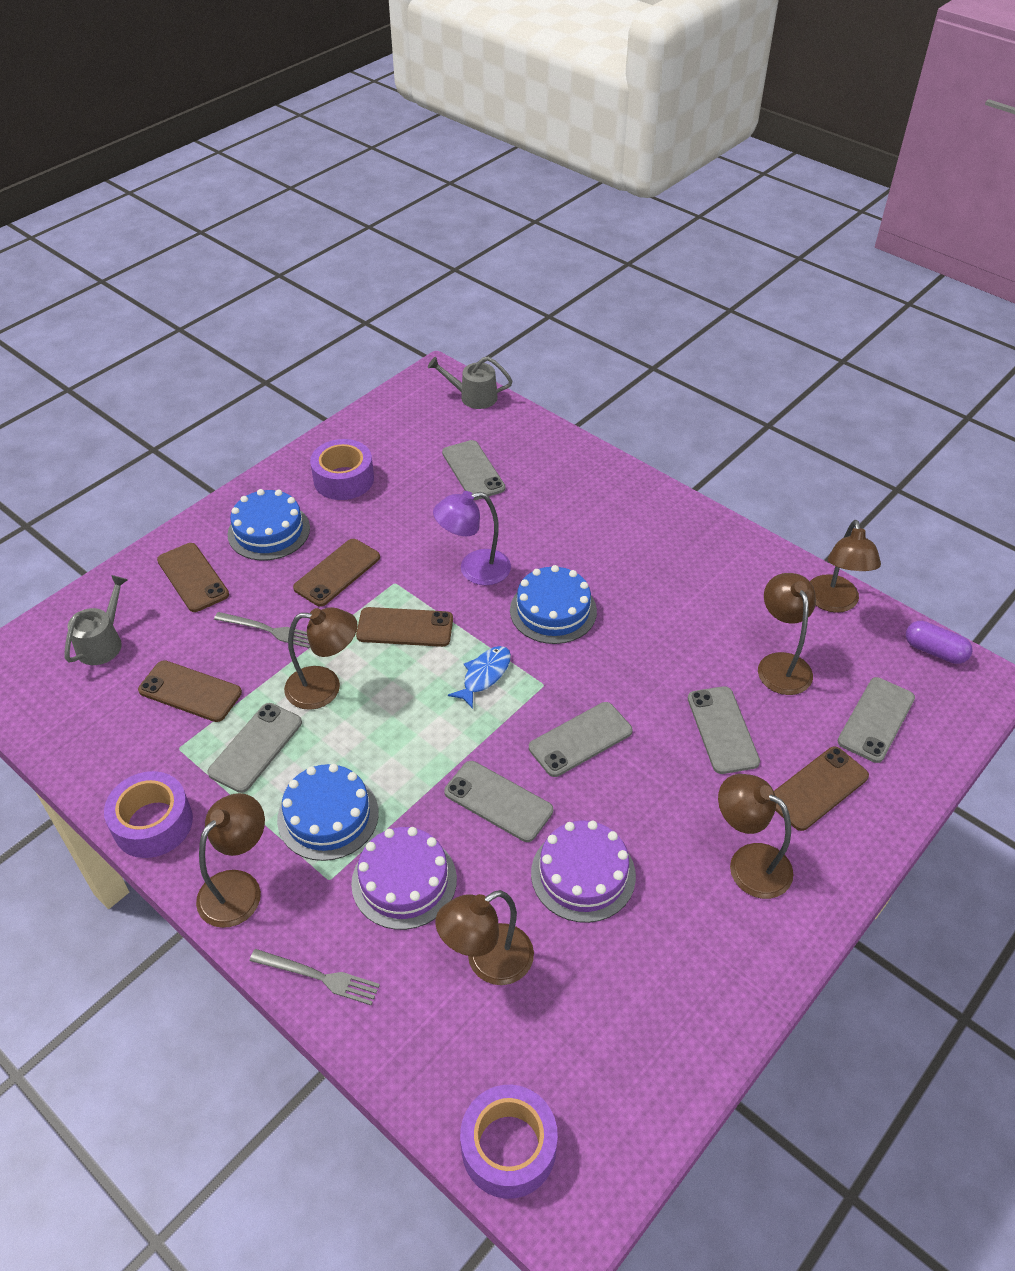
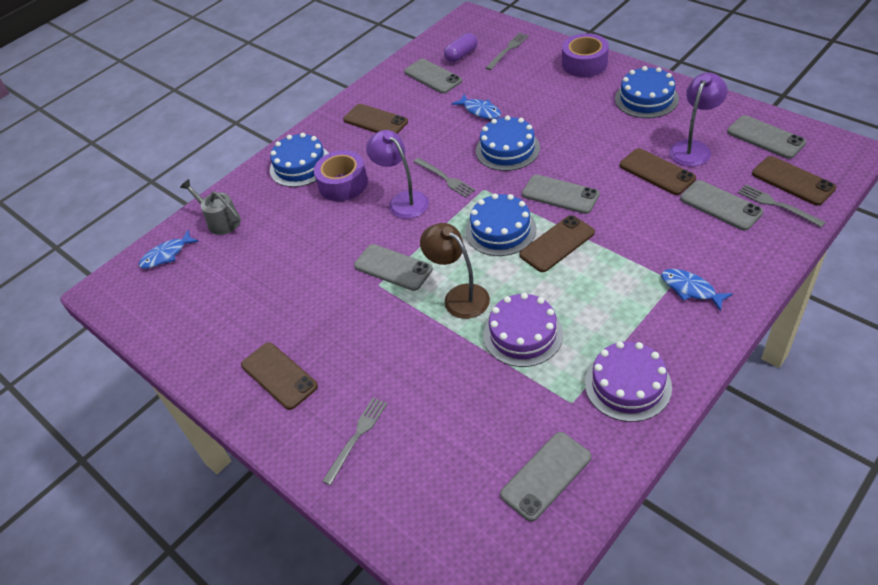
blue cake: 3 -> 4
blue fish: 1 -> 3
brown lamp: 6 -> 1
grey fork: 2 -> 4
grey watering can: 2 -> 1
purple lamp: 1 -> 2
purple tape: 3 -> 2

